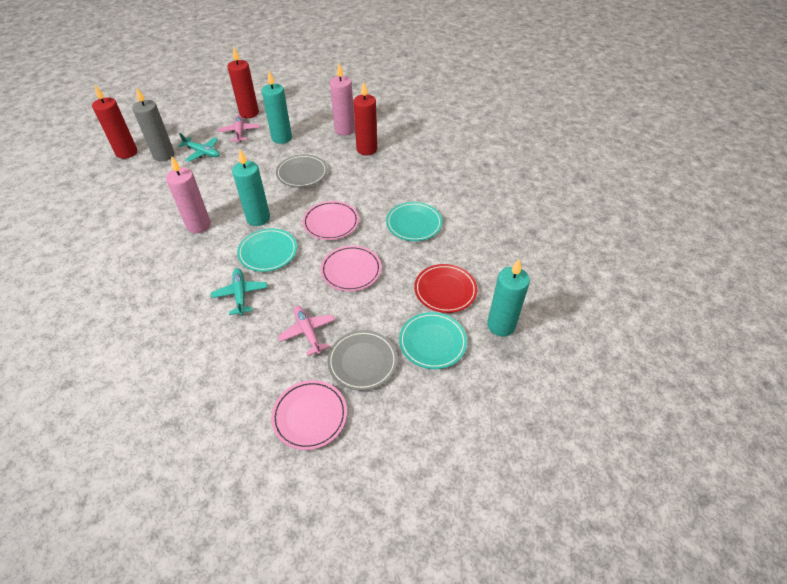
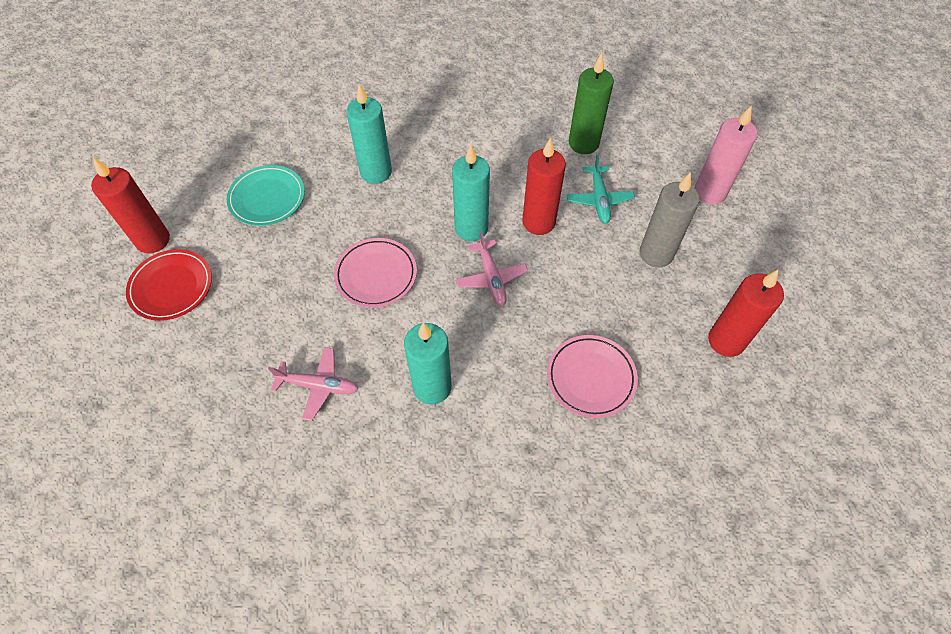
green candle: 0 -> 1
grey plate: 2 -> 0
pink candle: 2 -> 1
pink plate: 3 -> 2
turquoise plane: 2 -> 1
turquoise plate: 3 -> 1

